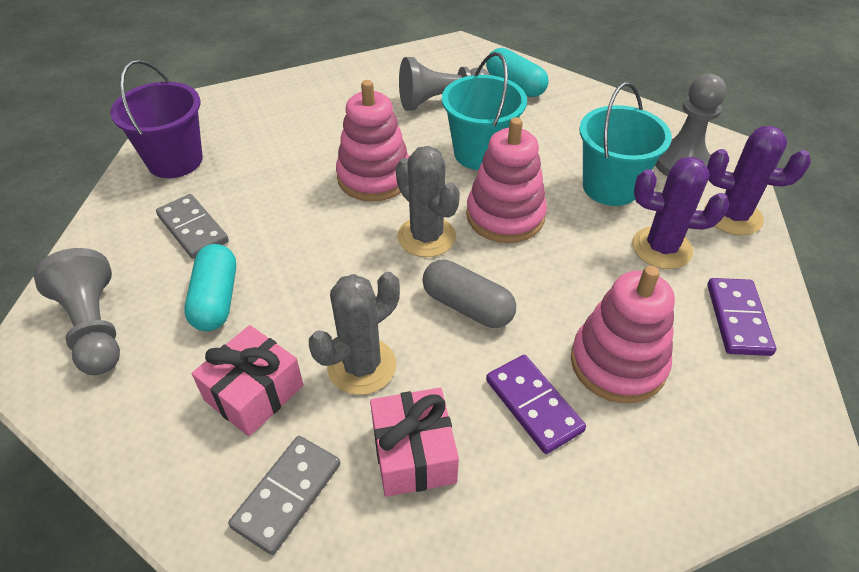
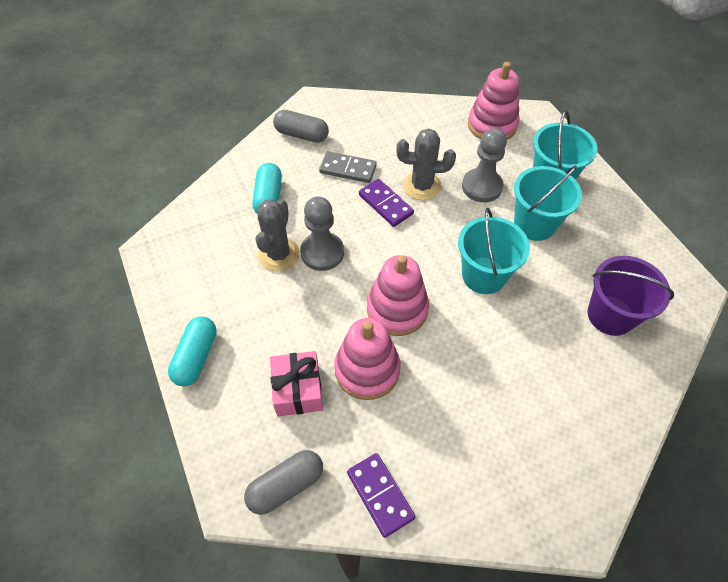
grey capsule: 1 -> 2
grey domino: 2 -> 1
grey pawn: 3 -> 2
pink gift: 2 -> 1
purple cactus: 2 -> 0
turquoise bucket: 2 -> 3

